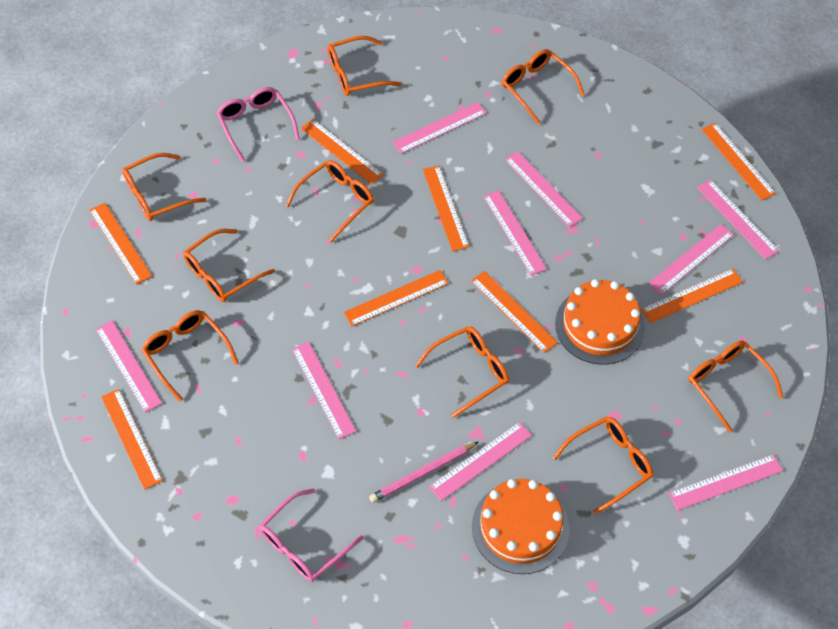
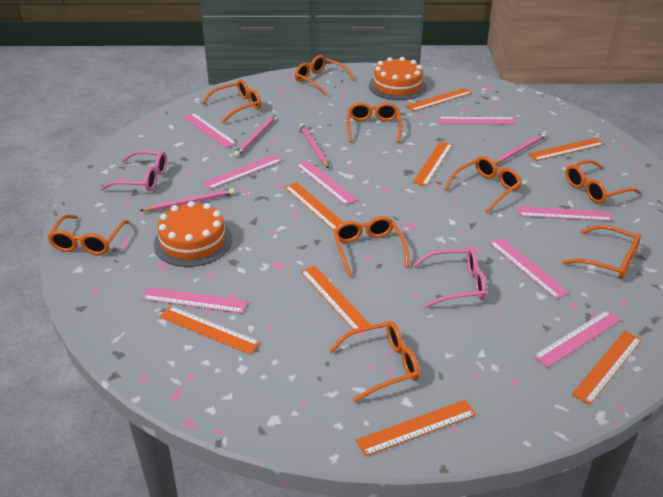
pink pencil: 1 -> 4
pink ruler: 9 -> 8

